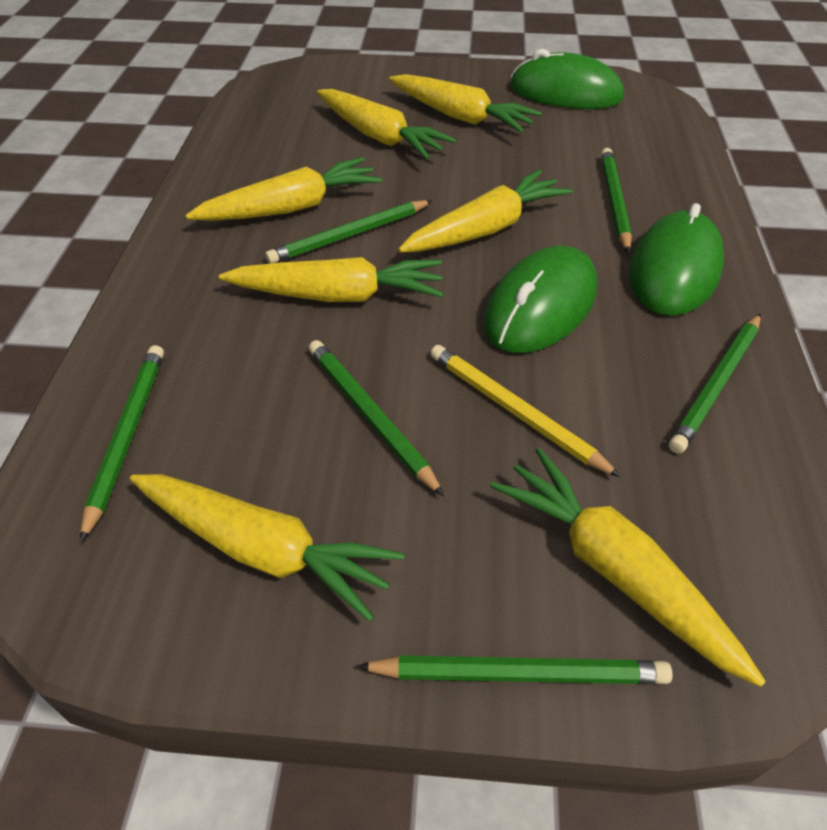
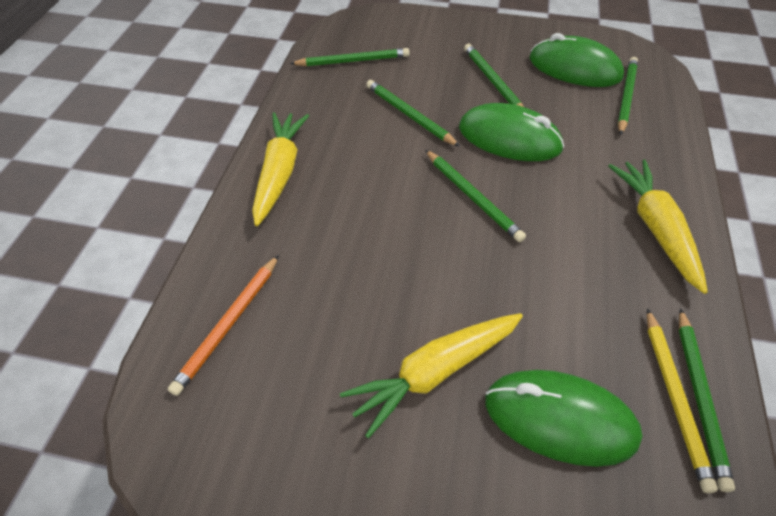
orange pencil: 0 -> 1
yellow carrot: 7 -> 3

